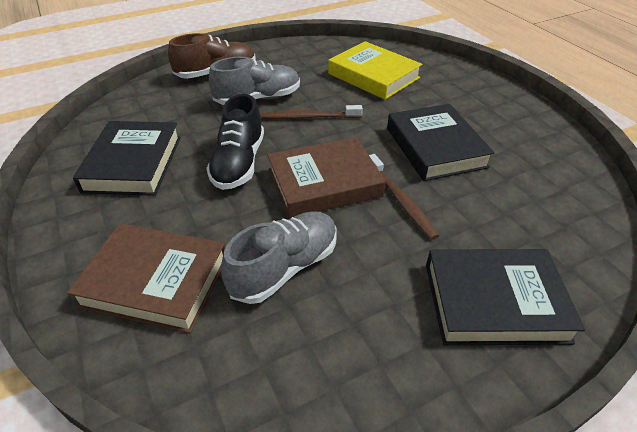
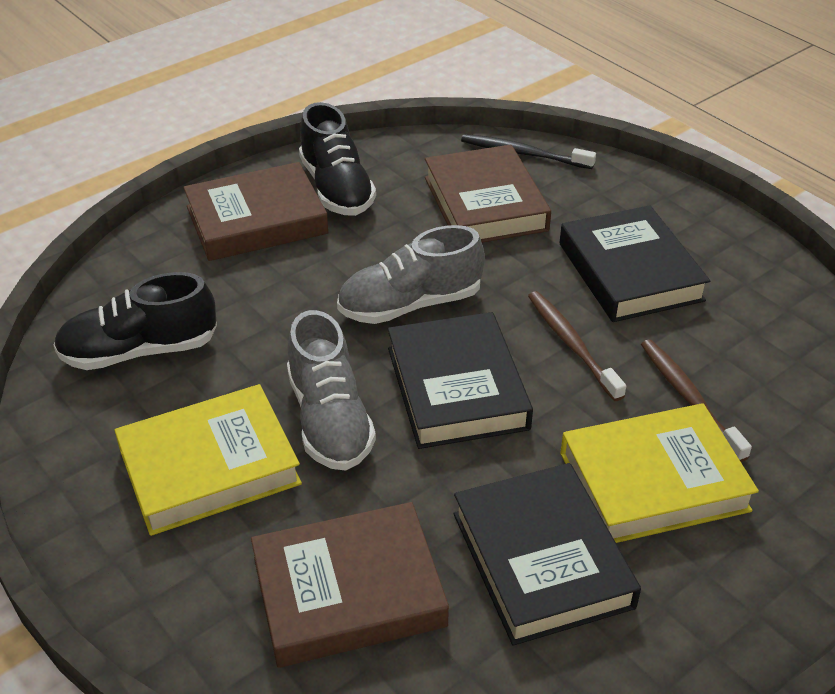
black shoe: 1 -> 2
black toothbrush: 0 -> 1
brown book: 2 -> 3
brown shoe: 1 -> 0
yellow book: 1 -> 2

